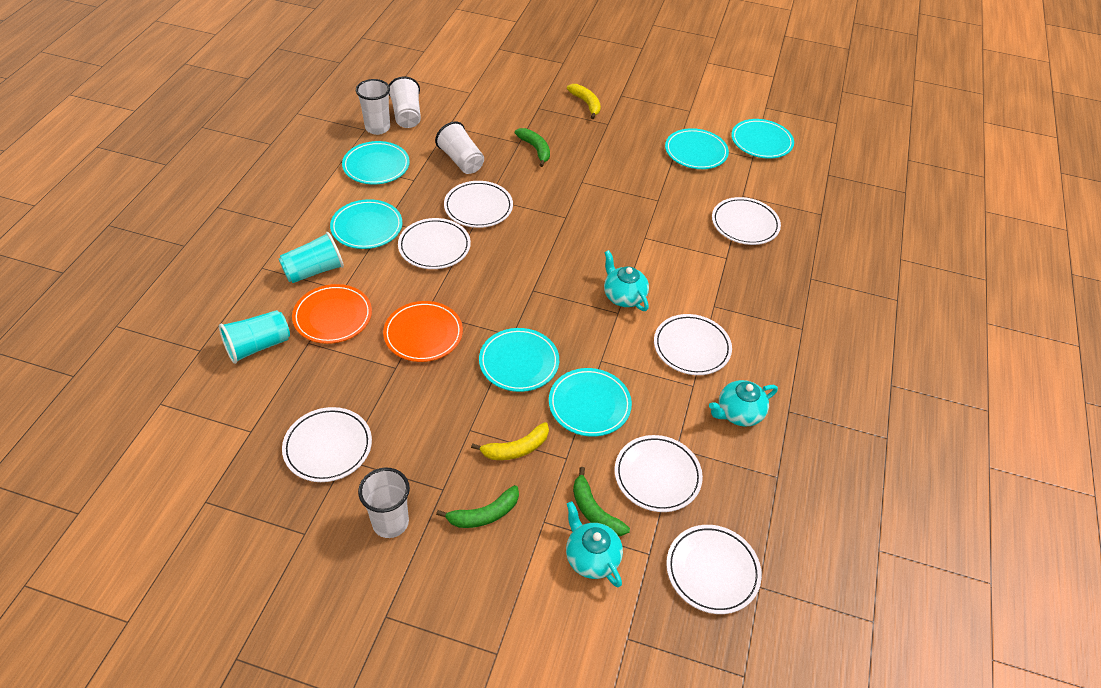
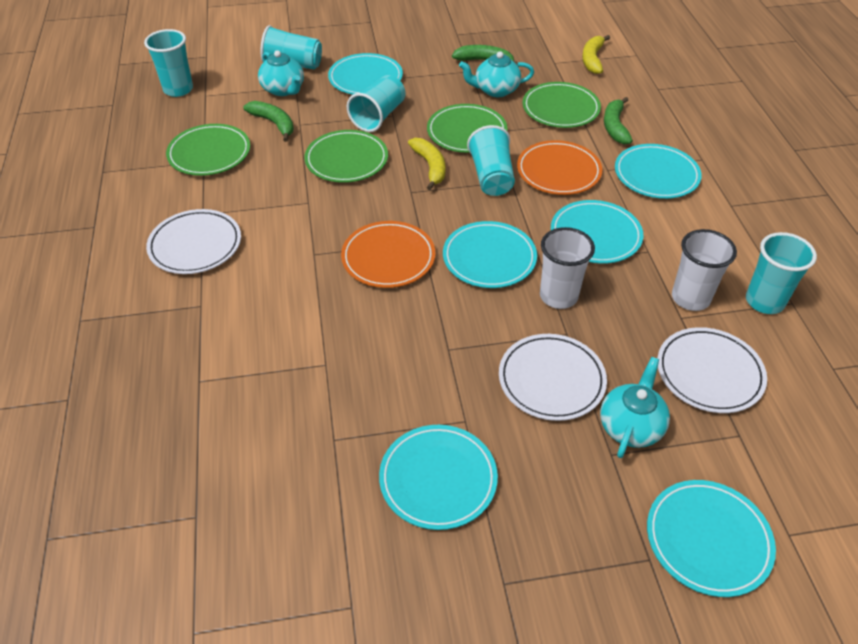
green plate: 0 -> 4
turquoise cup: 2 -> 5
white cup: 4 -> 2
white plate: 7 -> 3

